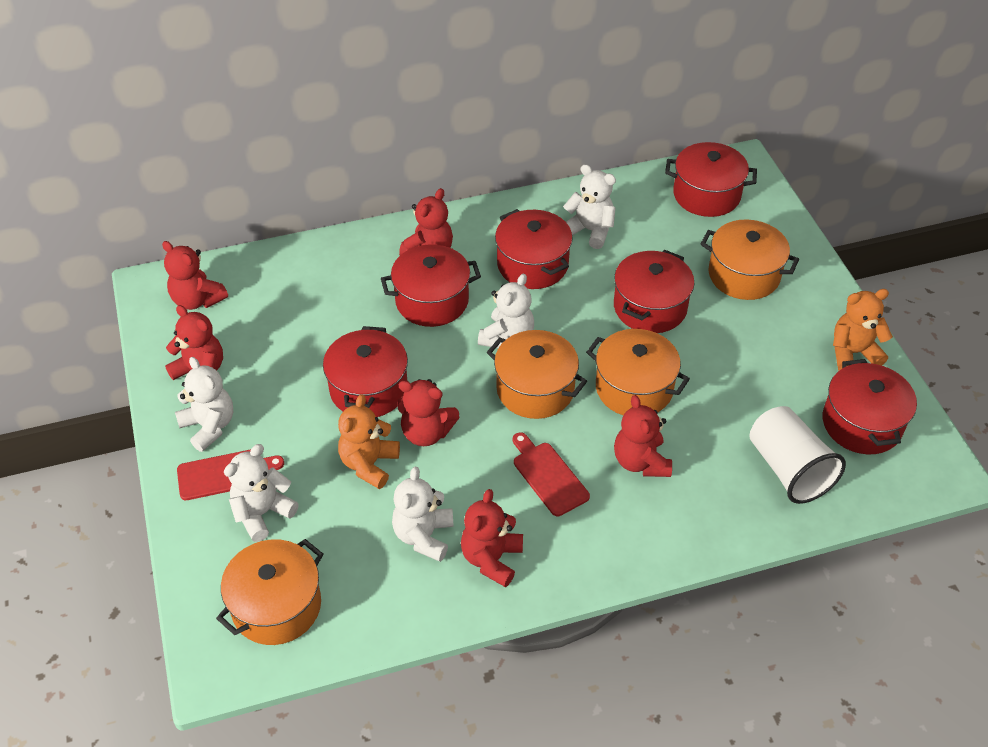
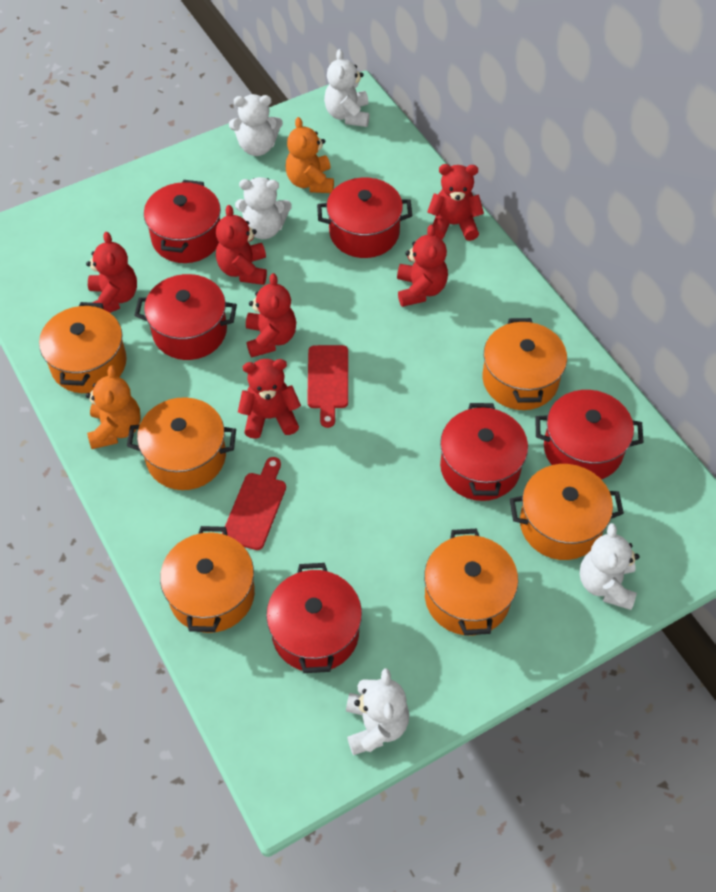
orange pot: 4 -> 6
white cup: 1 -> 0

